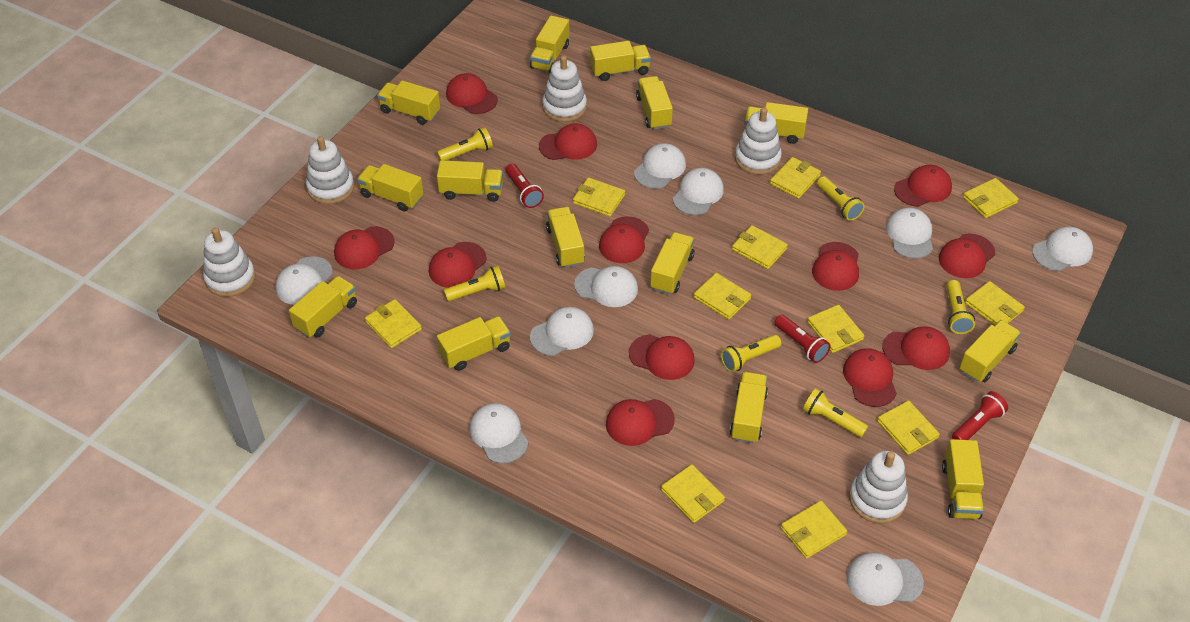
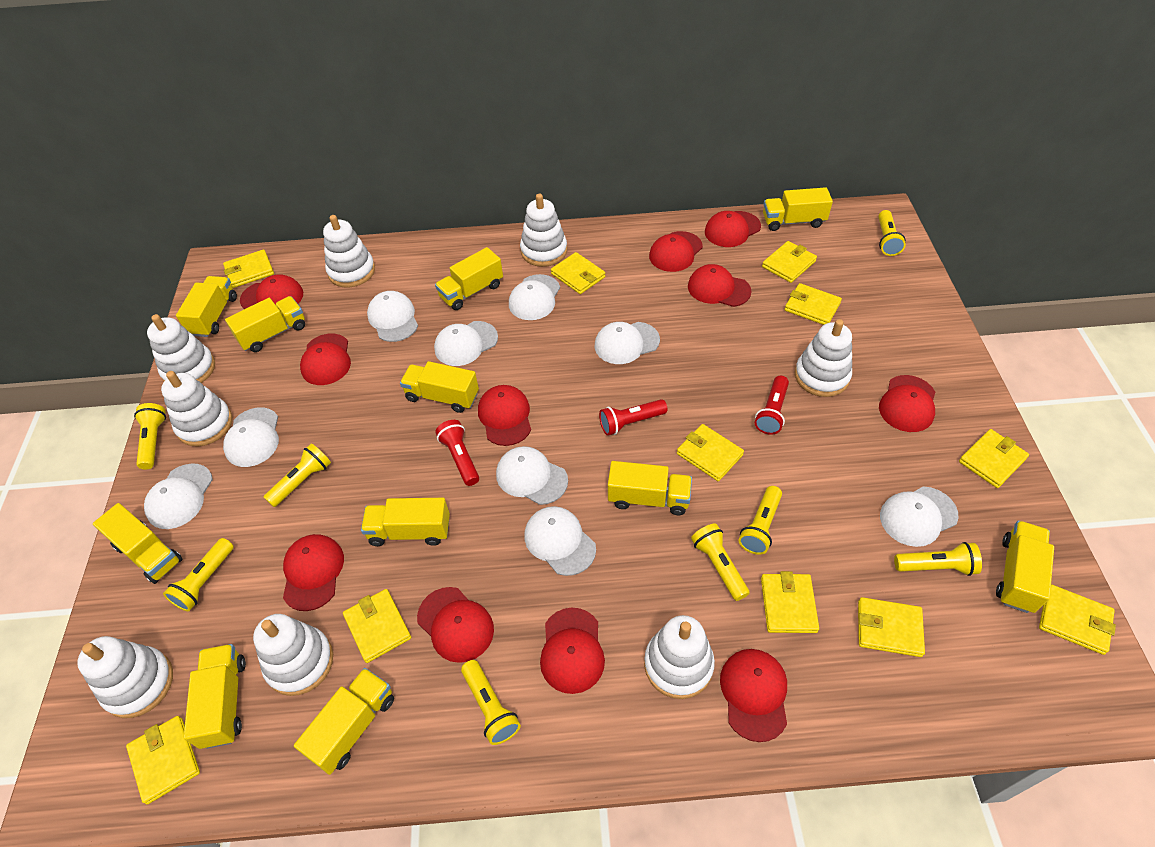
red cap: 12 -> 11
white stacking toy: 5 -> 8
yellow flashlight: 6 -> 8
yellow truck: 14 -> 11

